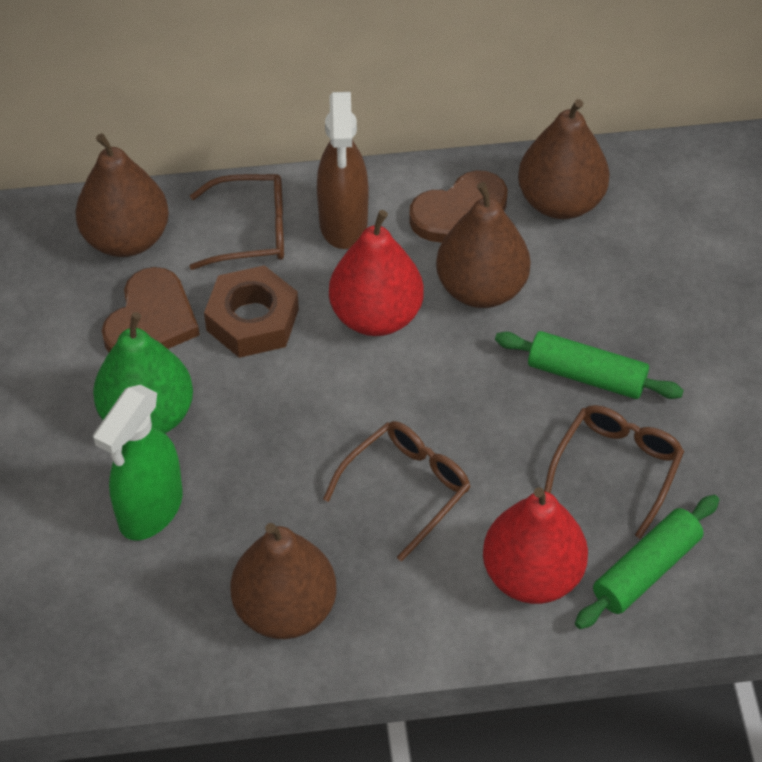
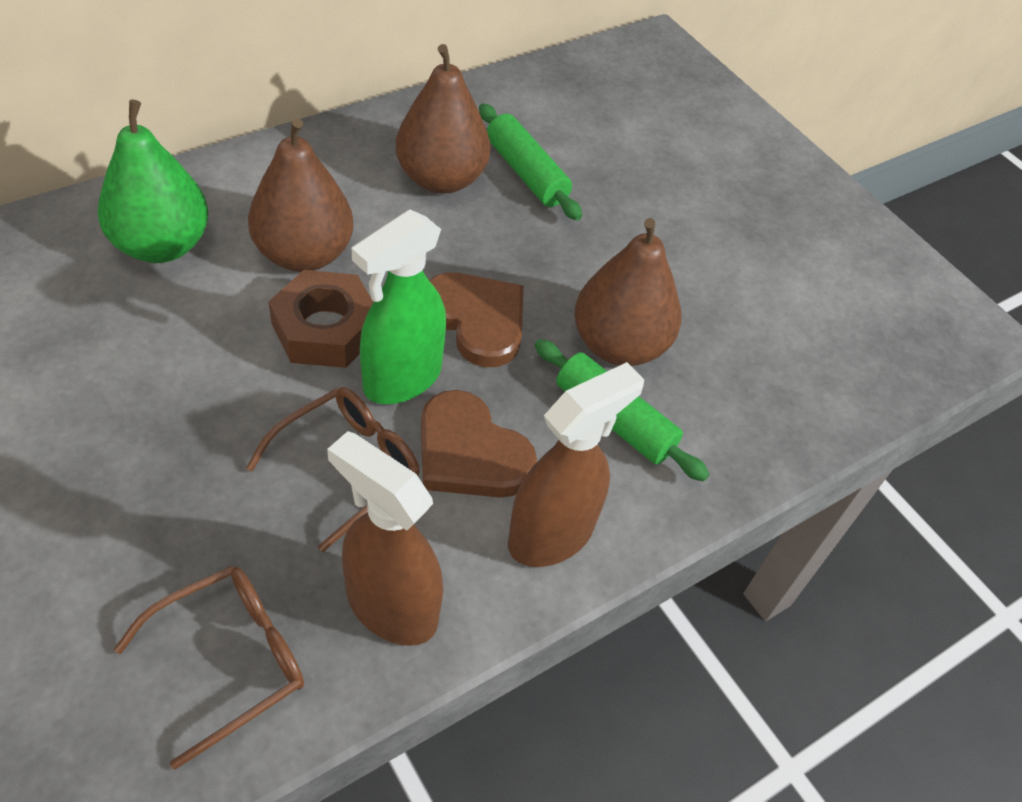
brown glasses: 3 -> 2
brown pear: 4 -> 3
brown spray bottle: 1 -> 2
red pear: 2 -> 0

